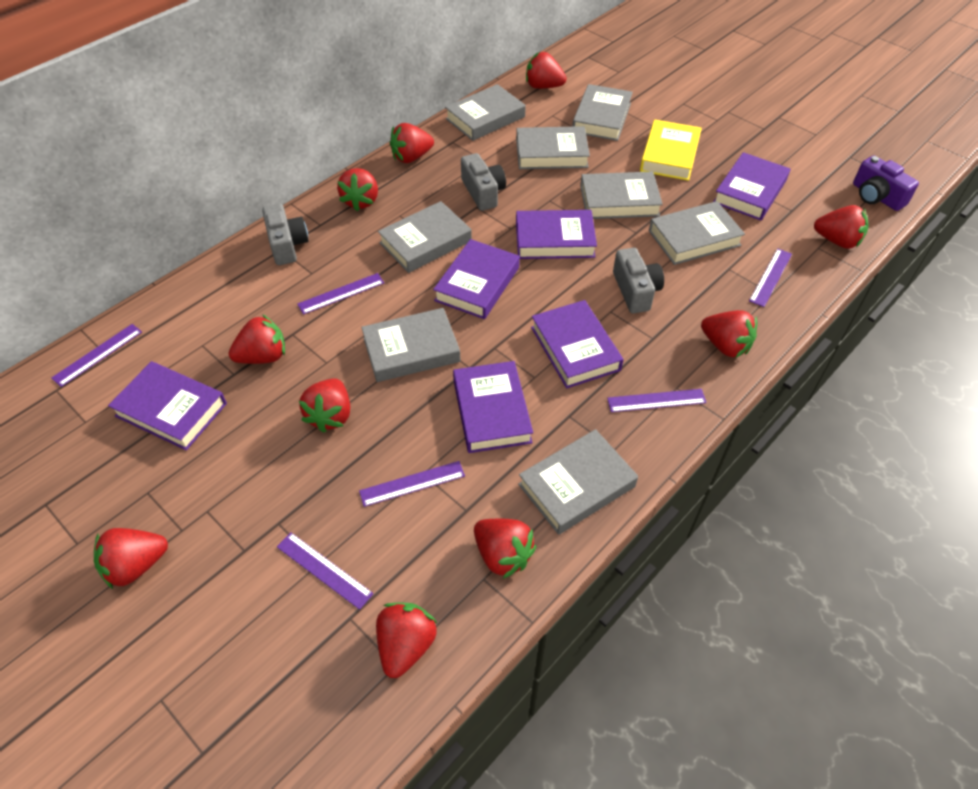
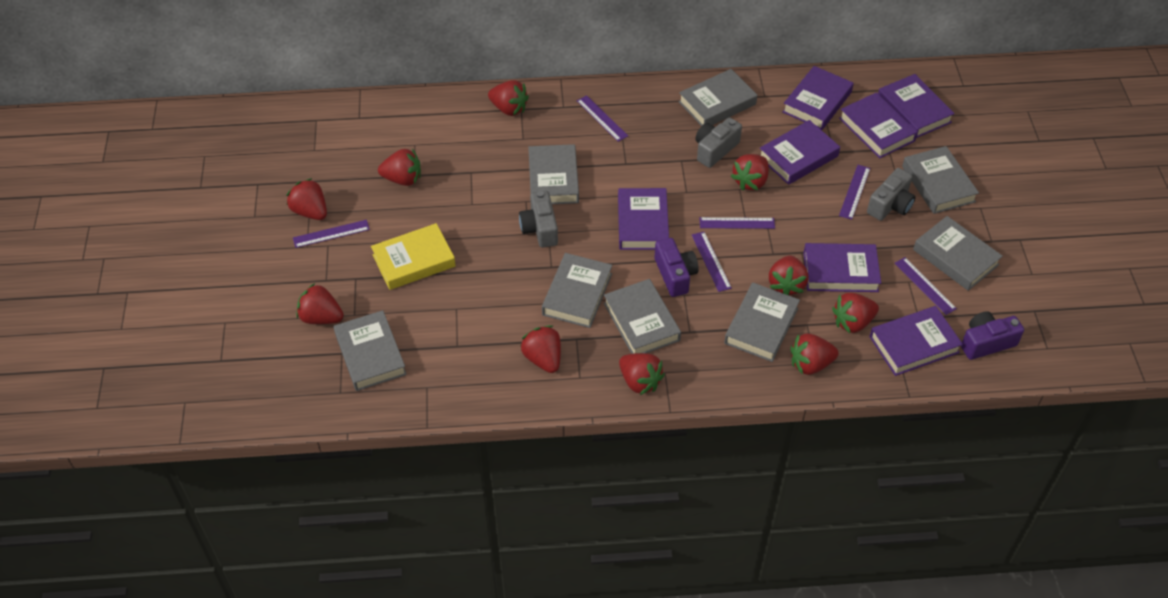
purple book: 6 -> 7
purple camera: 1 -> 2

